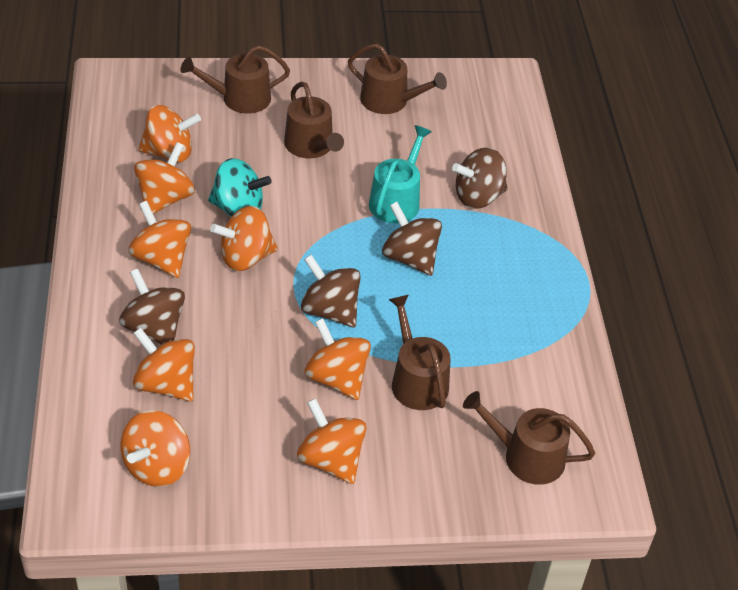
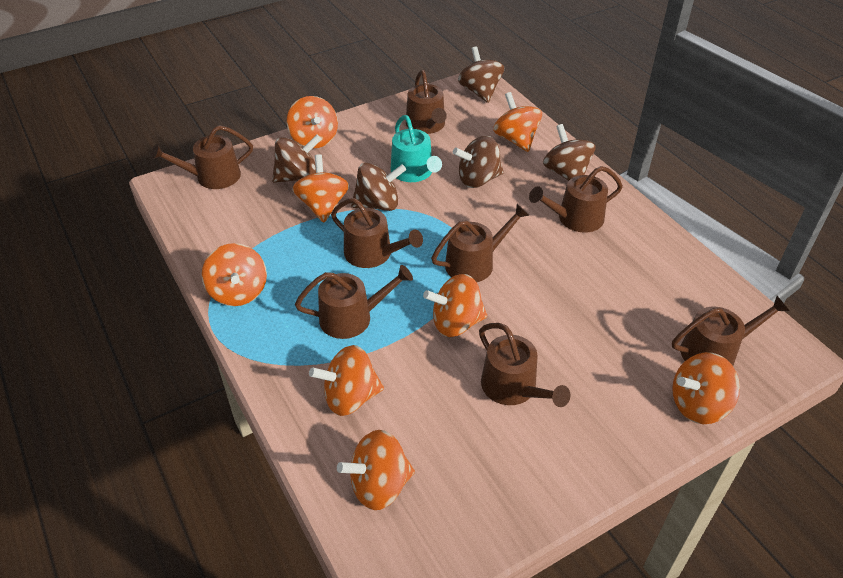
brown spinning top: 4 -> 5
brown watering can: 5 -> 8
turquoise spinning top: 1 -> 0

